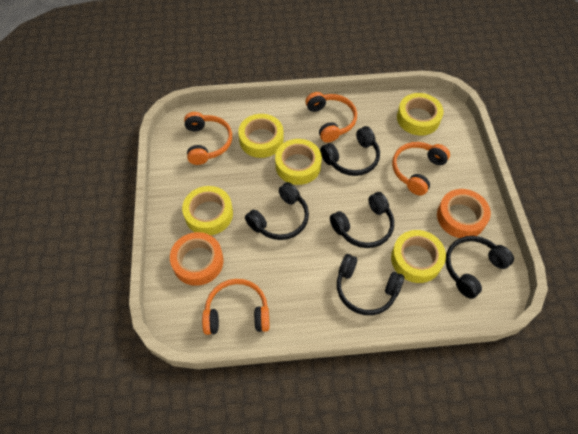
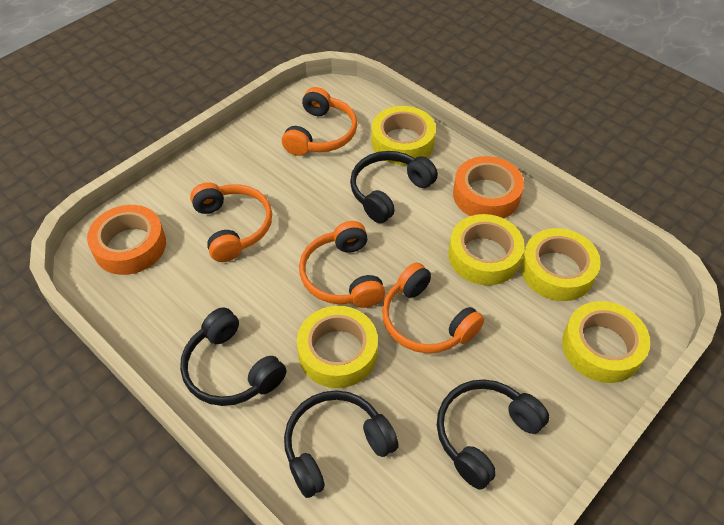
black headphones: 5 -> 4

